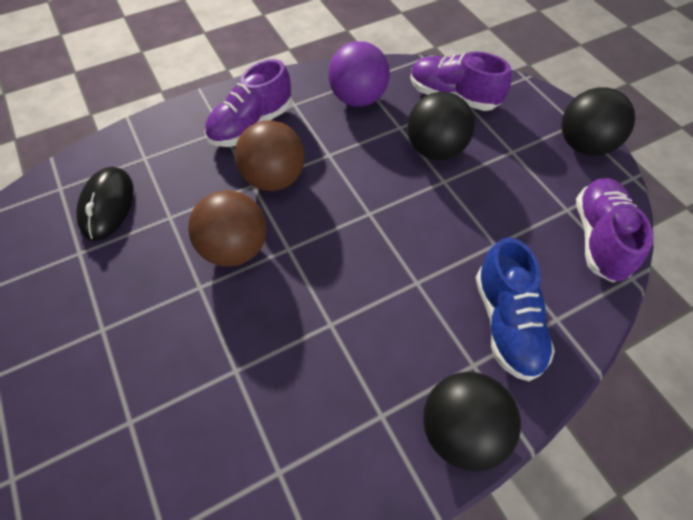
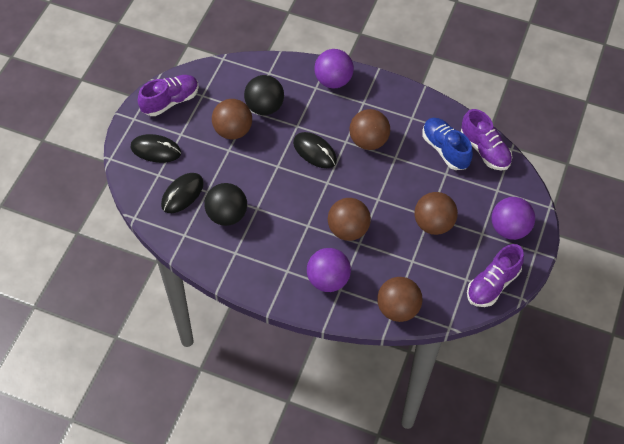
black ball: 3 -> 2
black mouse: 1 -> 3
brown ball: 2 -> 5
purple ball: 1 -> 3

